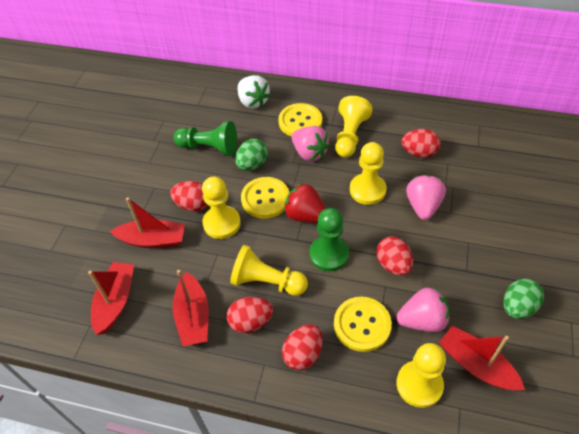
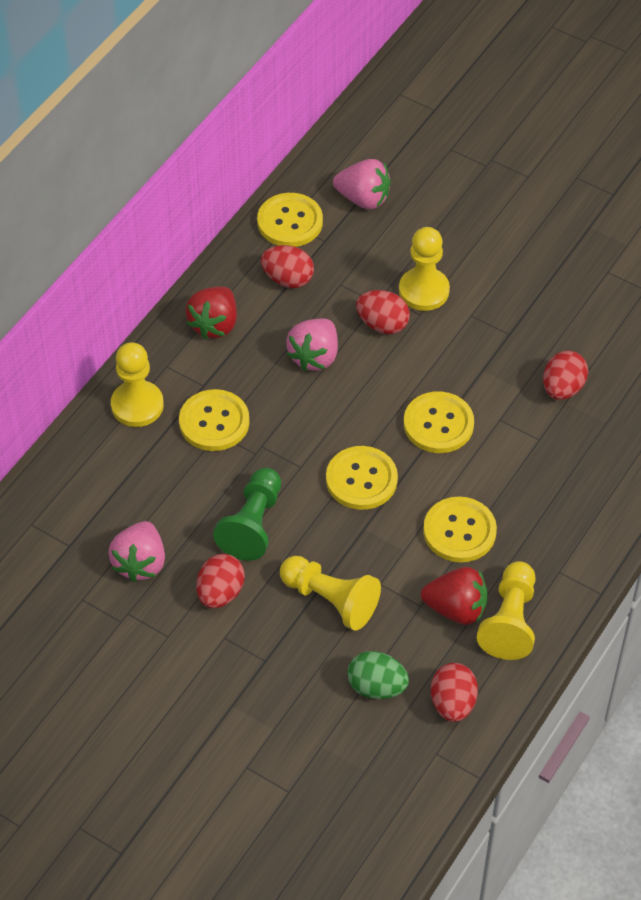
green egg: 2 -> 1
green pawn: 2 -> 1
red boat: 4 -> 0
red strawberry: 1 -> 2
white strawberry: 1 -> 0
yellow button: 3 -> 5
yellow pawn: 5 -> 4

